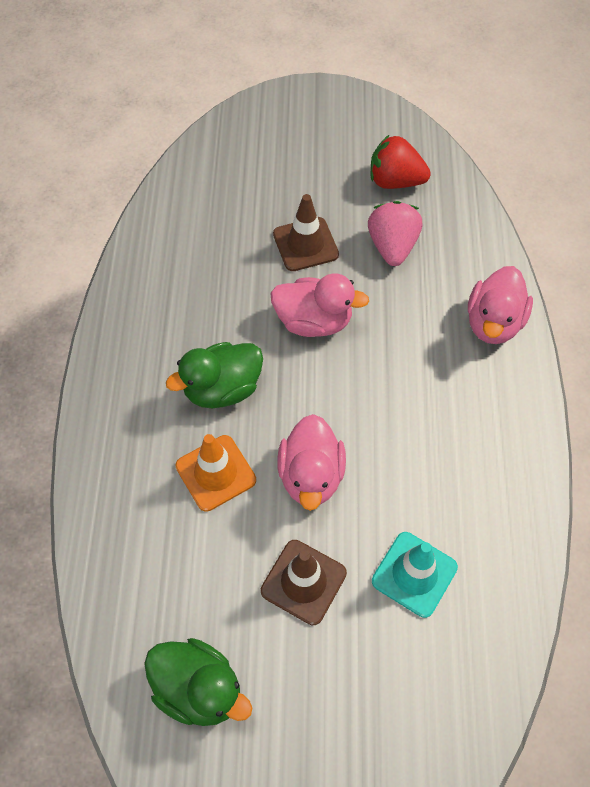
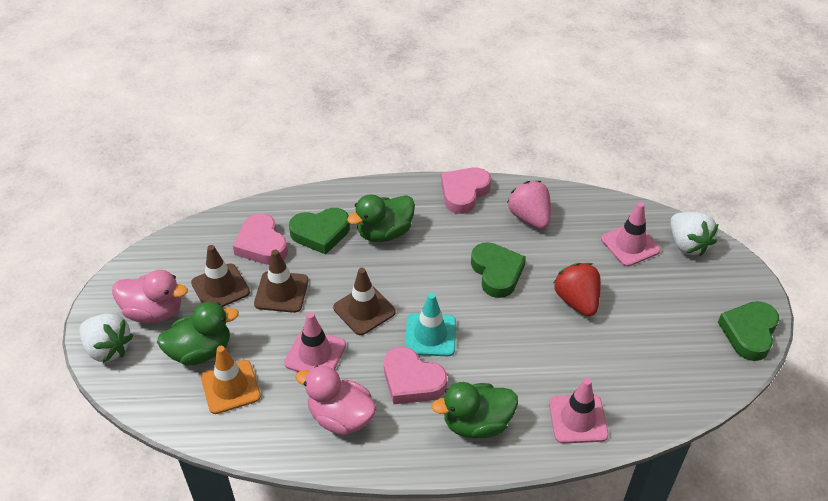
brown traffic cone: 2 -> 3
green duck: 2 -> 3
green heart: 0 -> 3
pink duck: 3 -> 2
pink heart: 0 -> 3
pink traffic cone: 0 -> 3
white strawberry: 0 -> 2

